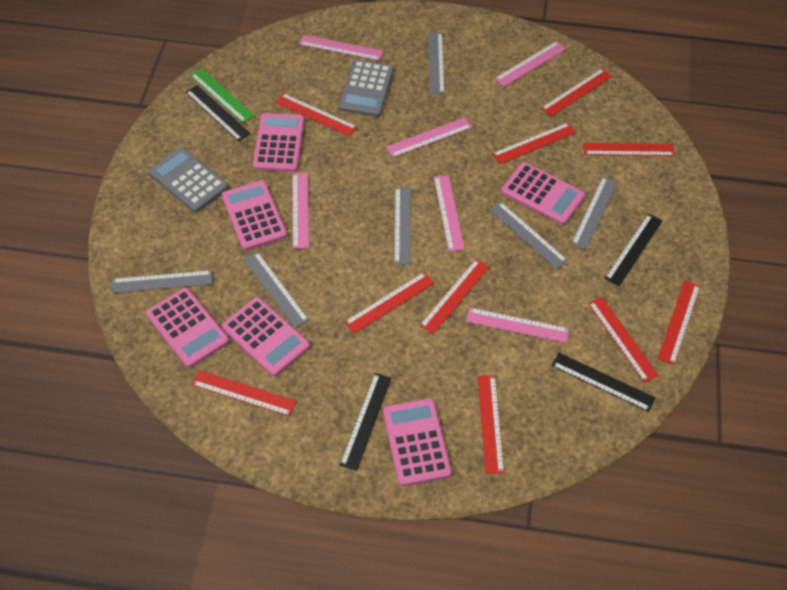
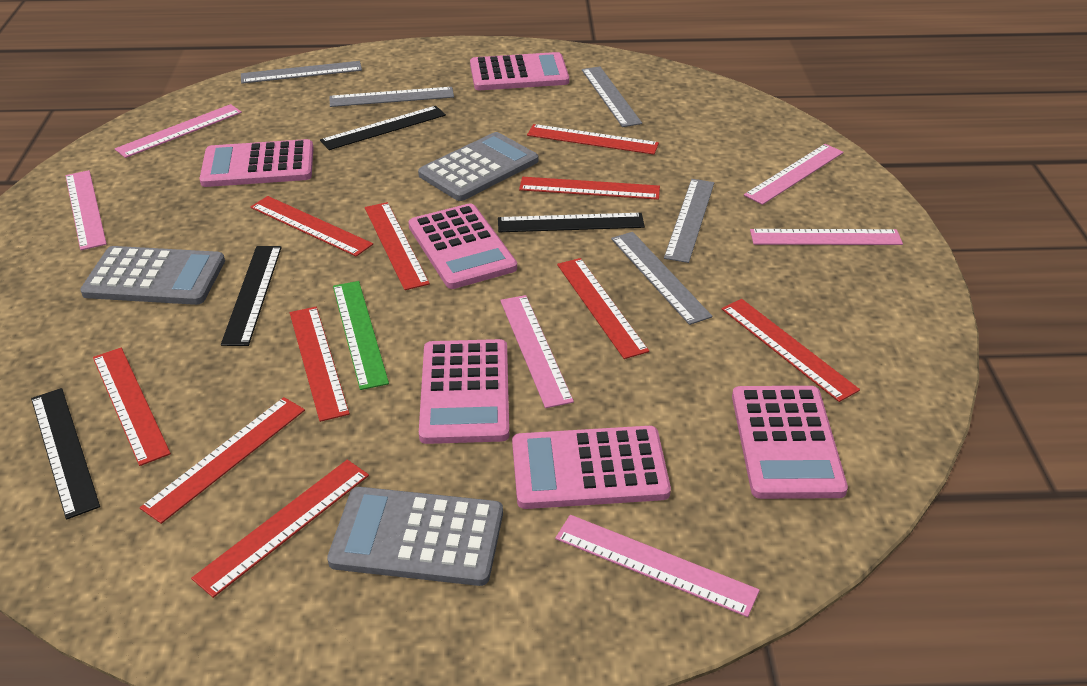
grey calculator: 2 -> 3
grey ruler: 6 -> 5

